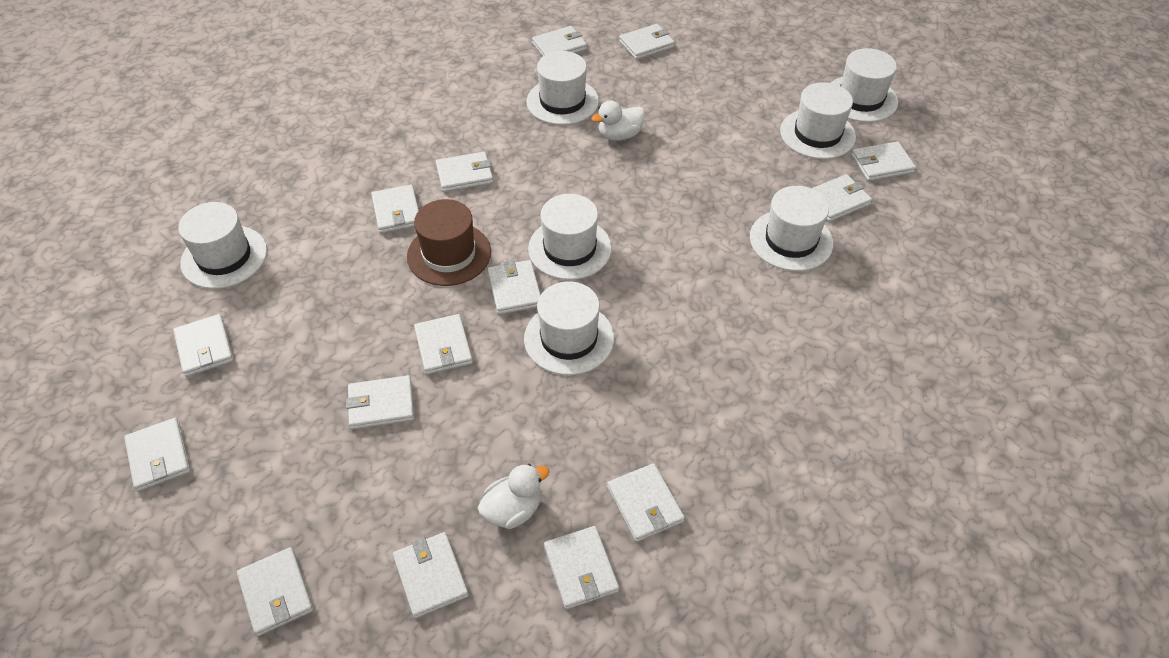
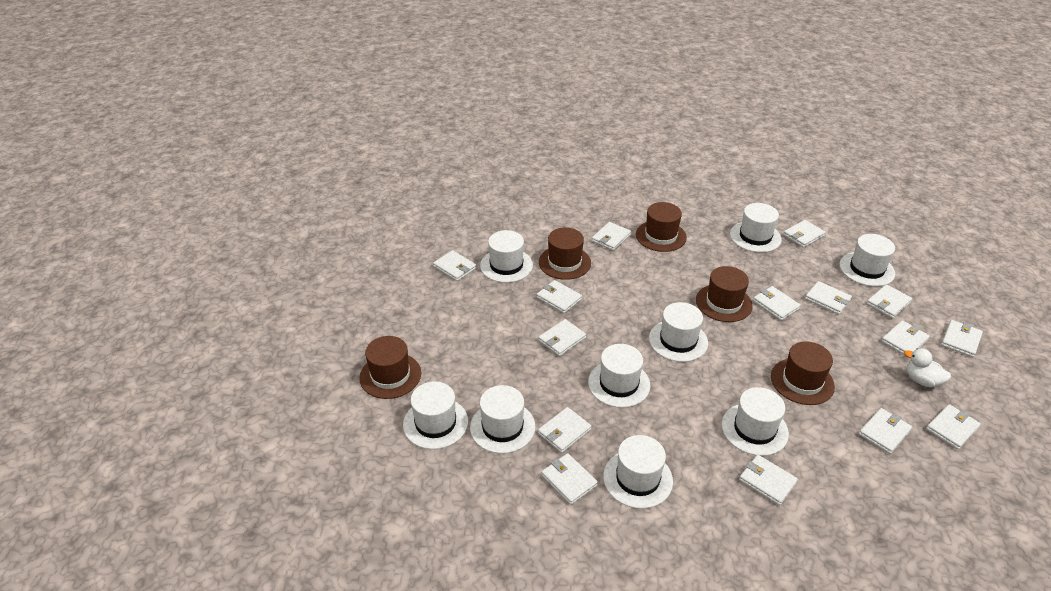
brown hat: 1 -> 5
white duck: 2 -> 1
white hat: 7 -> 9

